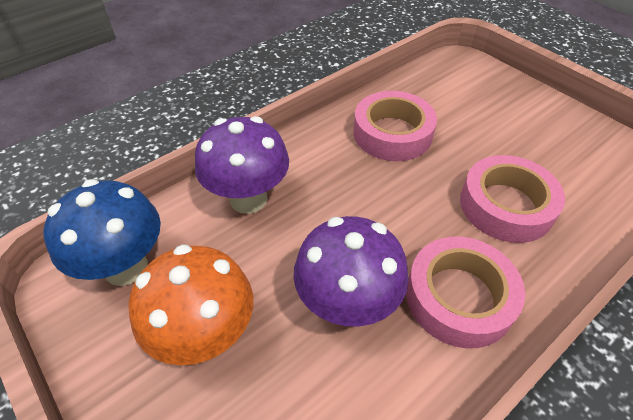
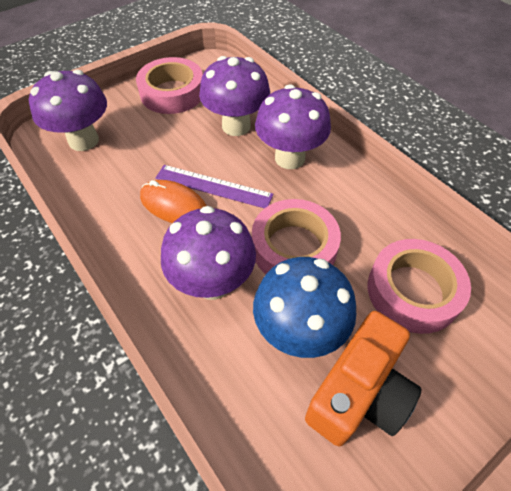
orange camera: 0 -> 1
orange mouse: 0 -> 1
orange mushroom: 1 -> 0
purple mushroom: 2 -> 4
purple ruler: 0 -> 1

